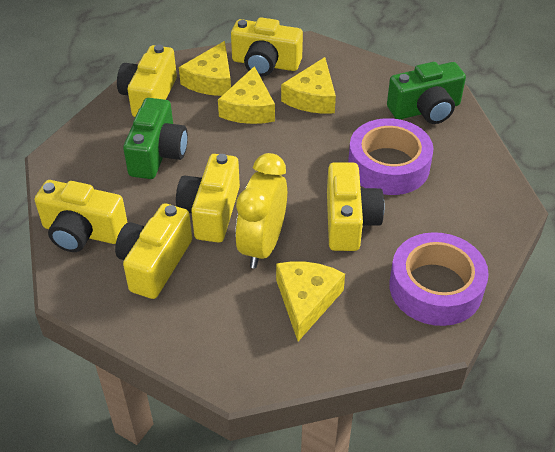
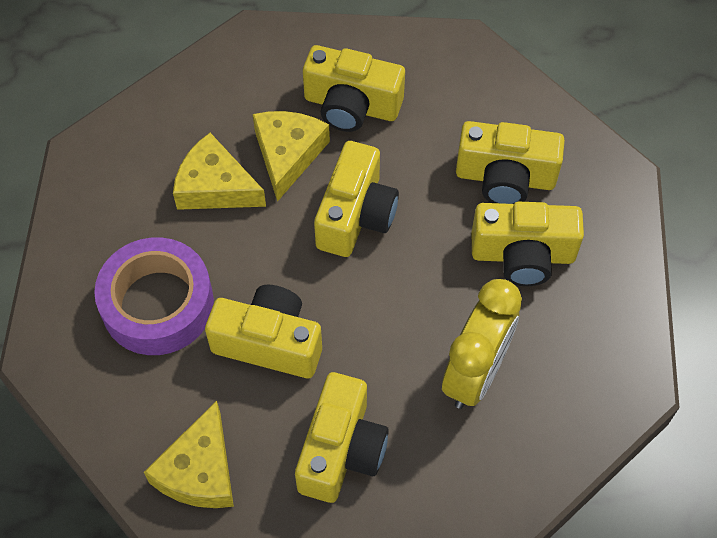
green camera: 2 -> 0
purple tape: 2 -> 1
yellow cheese: 4 -> 3

